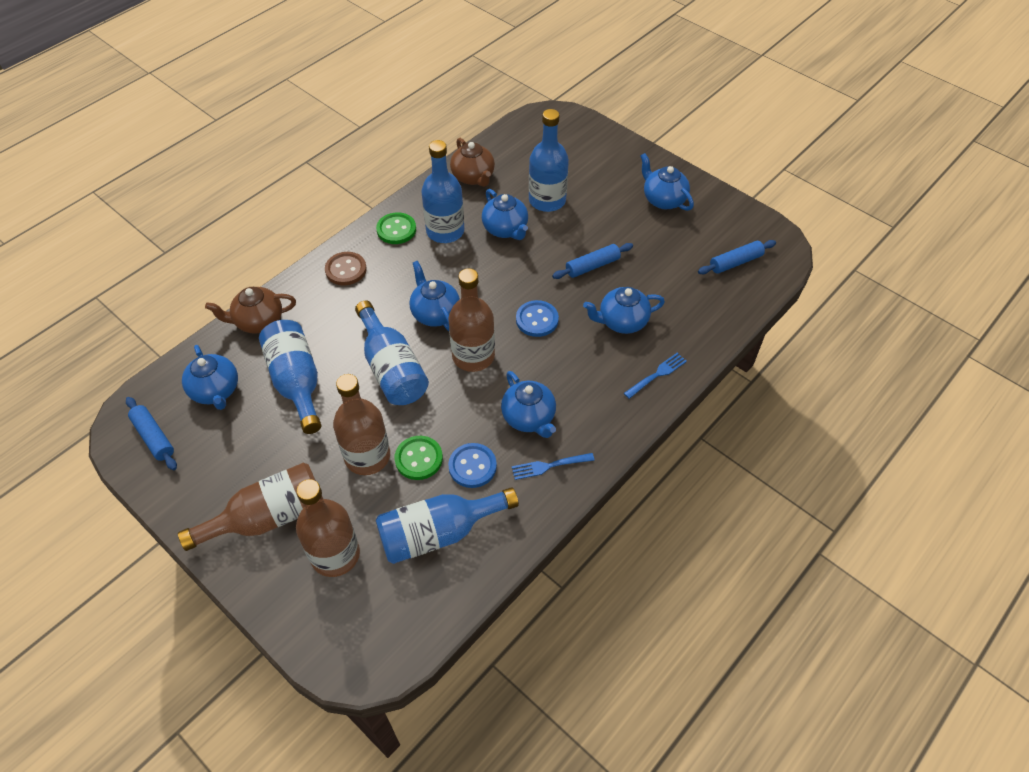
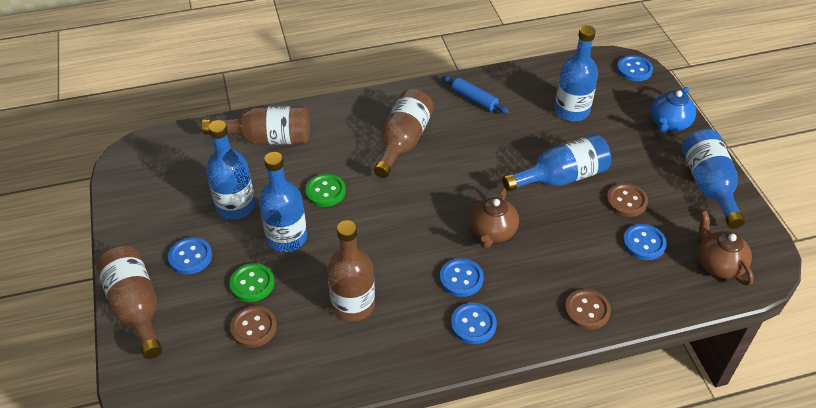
blue button: 2 -> 5
blue fork: 2 -> 0
blue rolling pin: 3 -> 1
blue teapot: 6 -> 1
brown button: 1 -> 3

